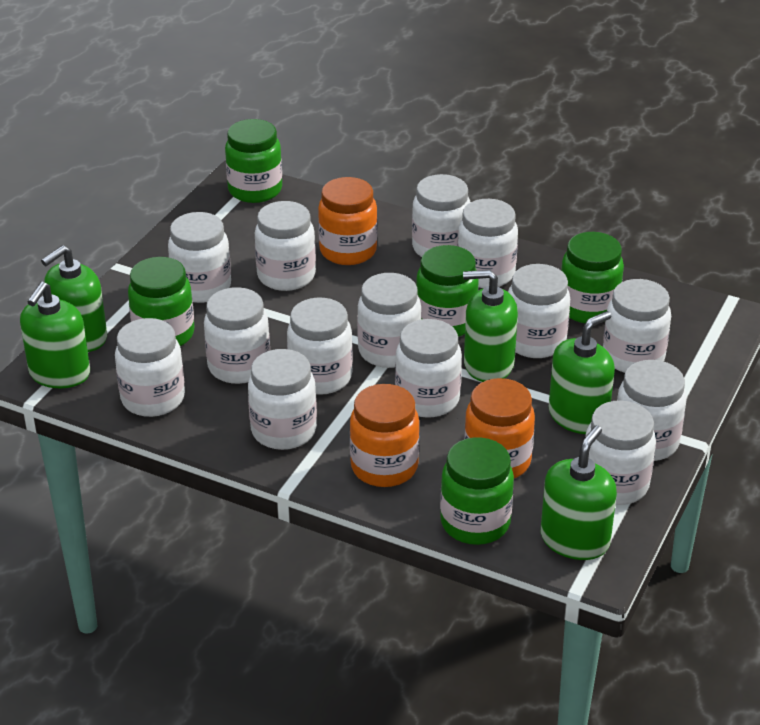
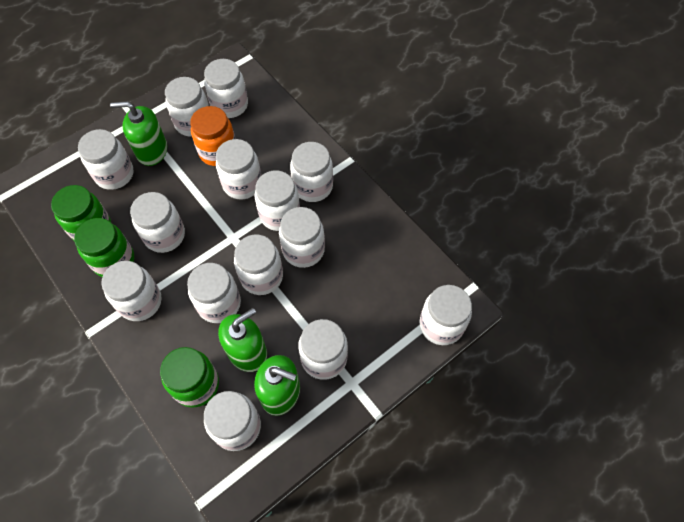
green jar: 5 -> 3
green soap dispenser: 5 -> 3
orange jar: 3 -> 1

